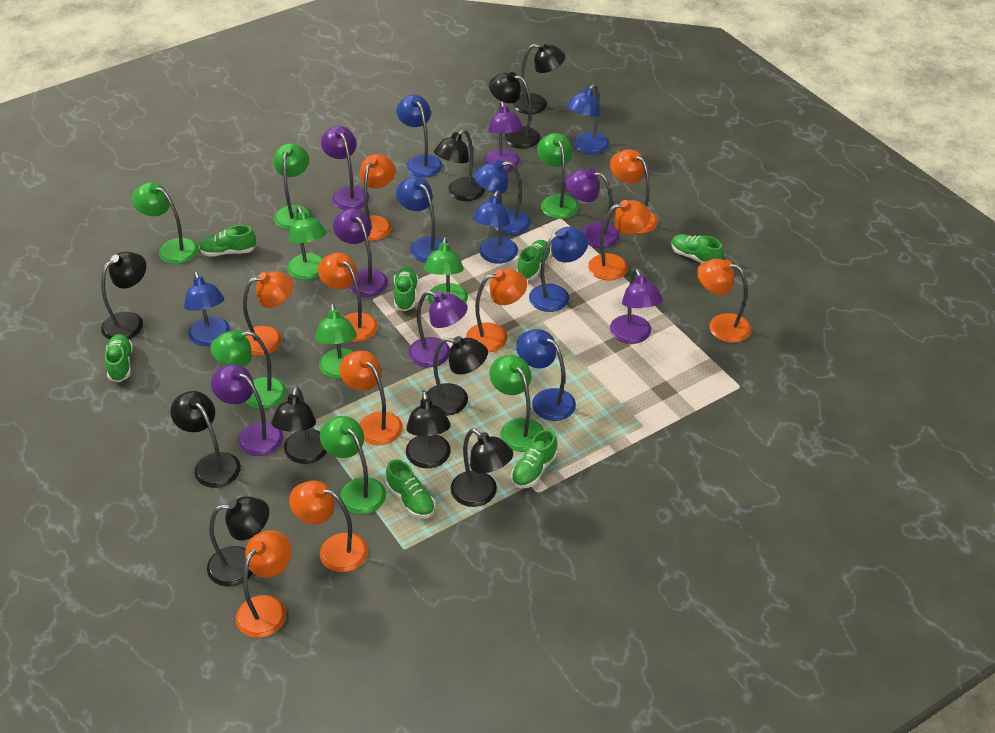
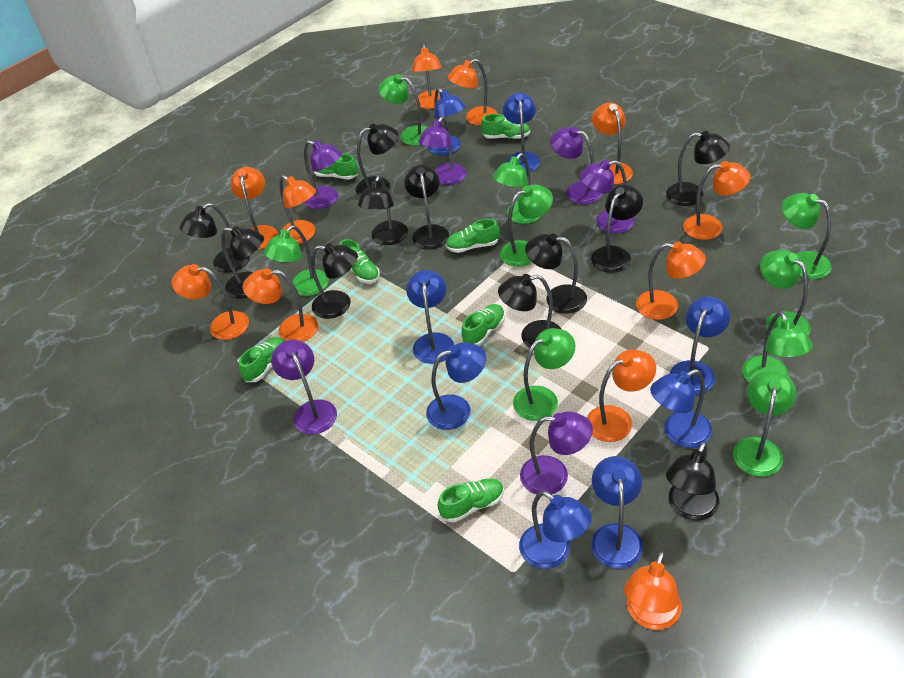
black lamp: 10 -> 11
orange lamp: 10 -> 11
purple lamp: 7 -> 6

